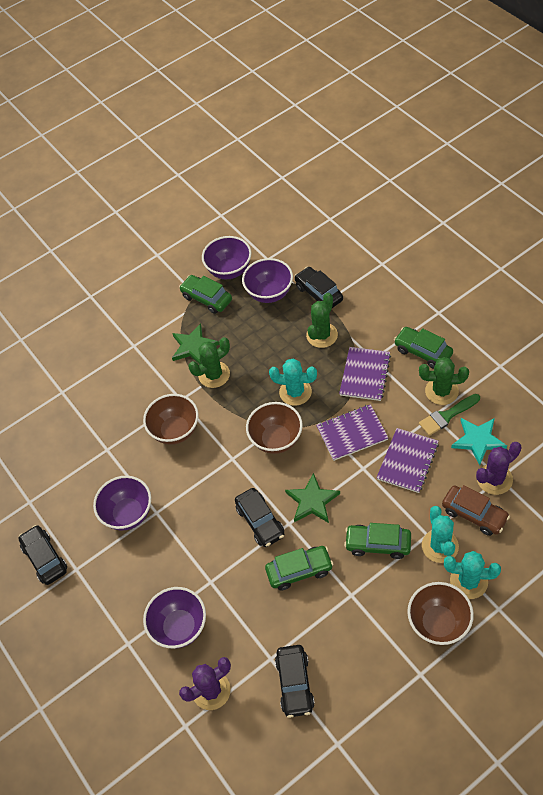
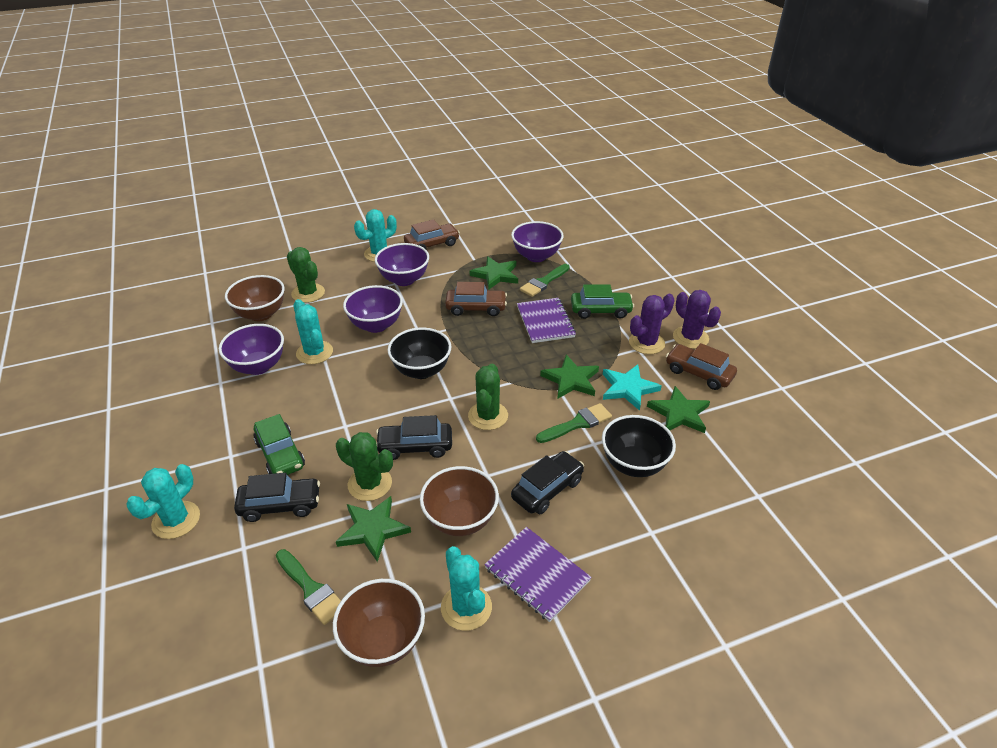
black bowl: 0 -> 2
black car: 4 -> 3
brown car: 1 -> 3
green brush: 1 -> 3
green car: 4 -> 2
green star: 2 -> 4
purple notebook: 3 -> 2
turquoise cactus: 3 -> 4

